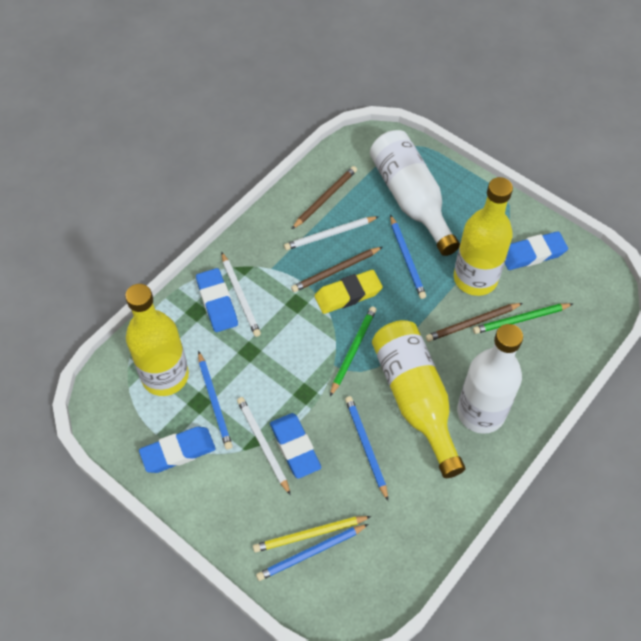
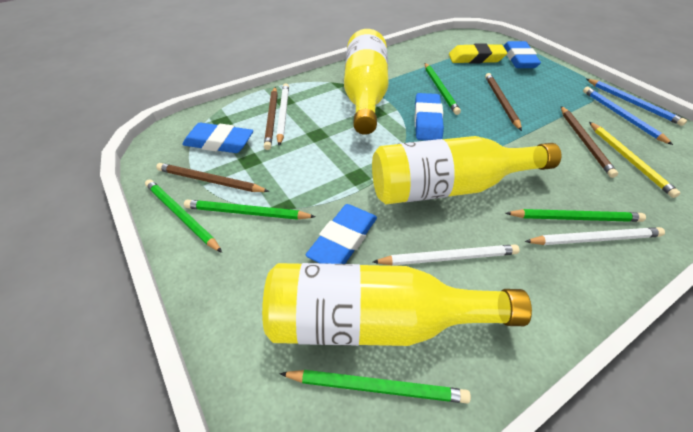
blue pencil: 4 -> 2
brown pencil: 3 -> 4
green pencil: 2 -> 5
white bottle: 2 -> 0

